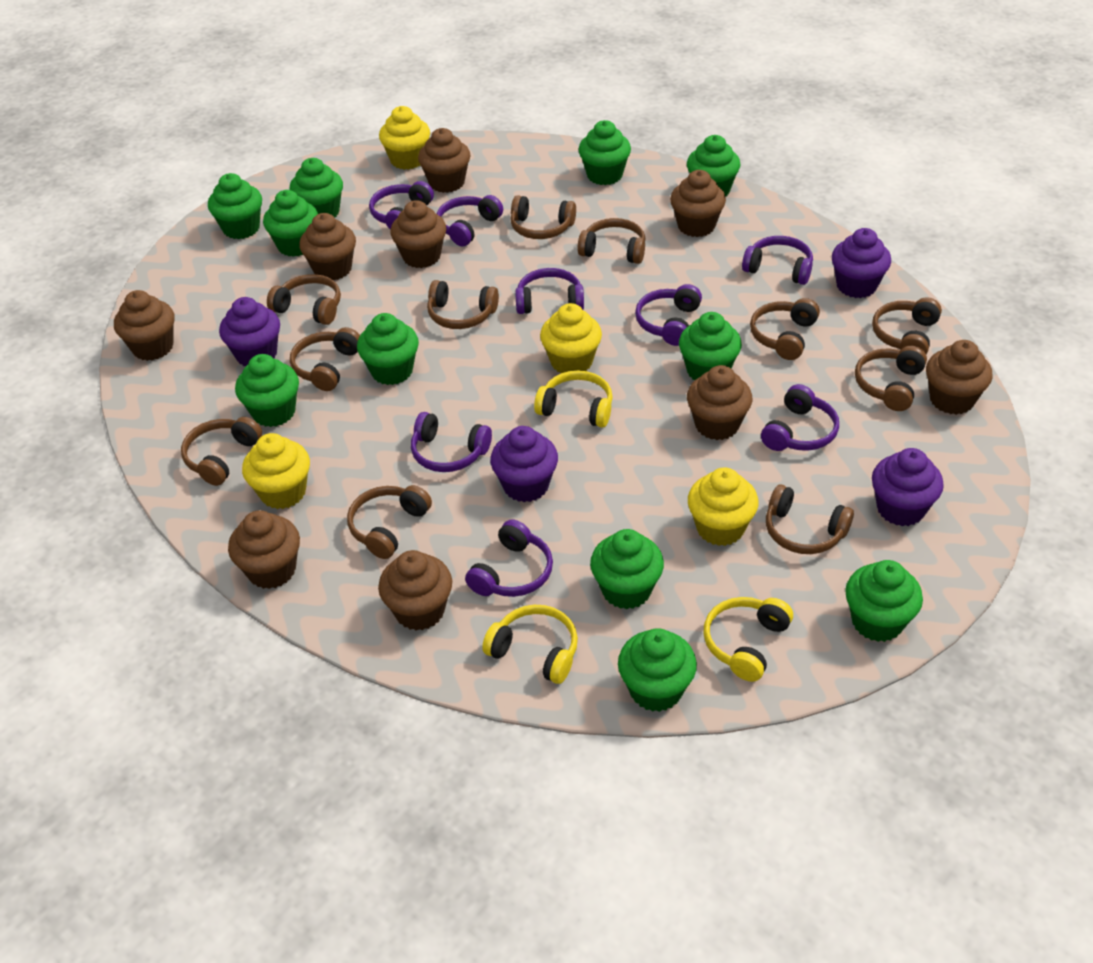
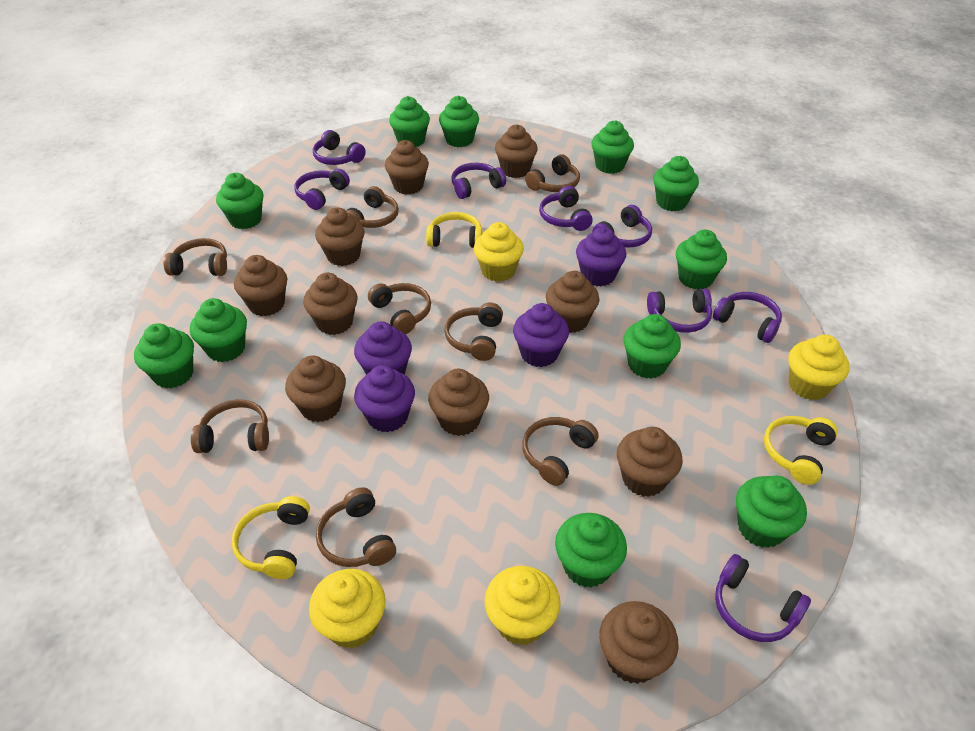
brown cupcake: 9 -> 10
brown headphones: 11 -> 8

